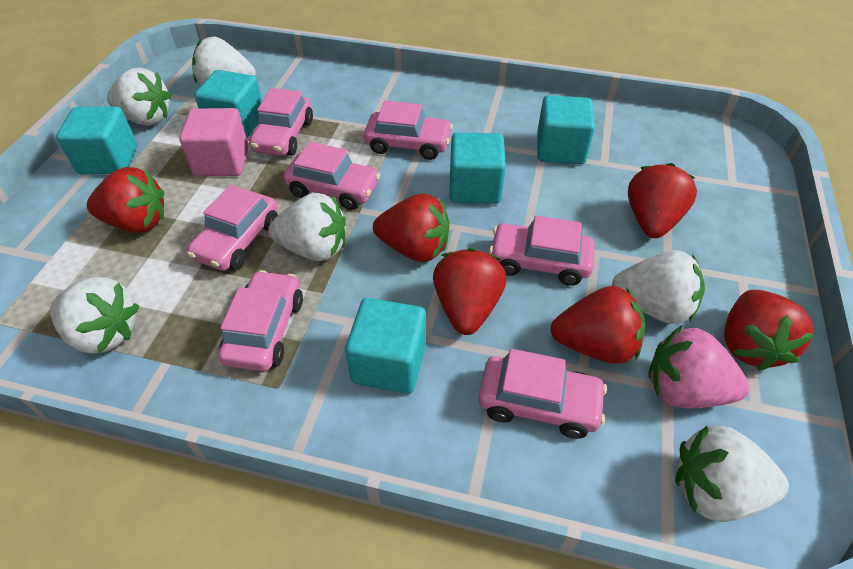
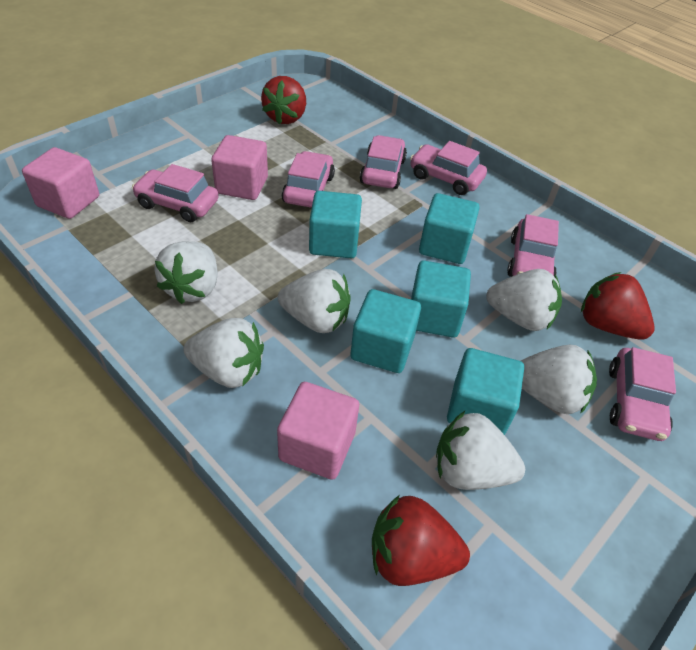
pink car: 7 -> 6
pink cube: 1 -> 3
pink strawberry: 1 -> 0
red strawberry: 6 -> 3

